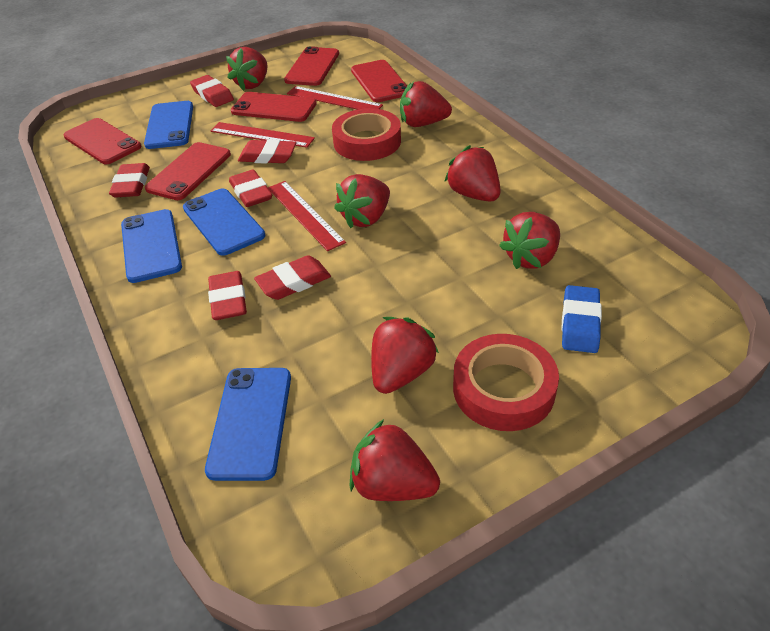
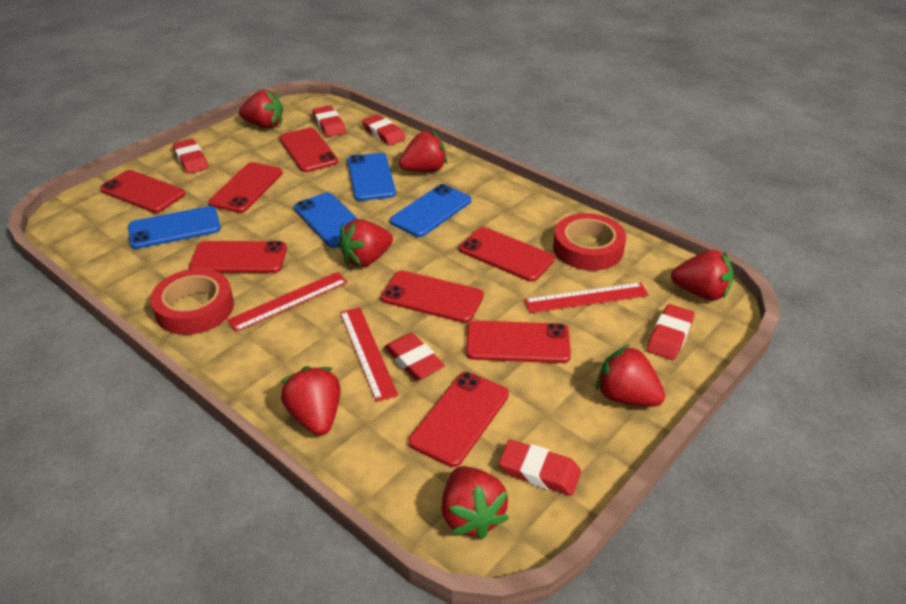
blue eraser: 1 -> 0
red phone: 5 -> 8

